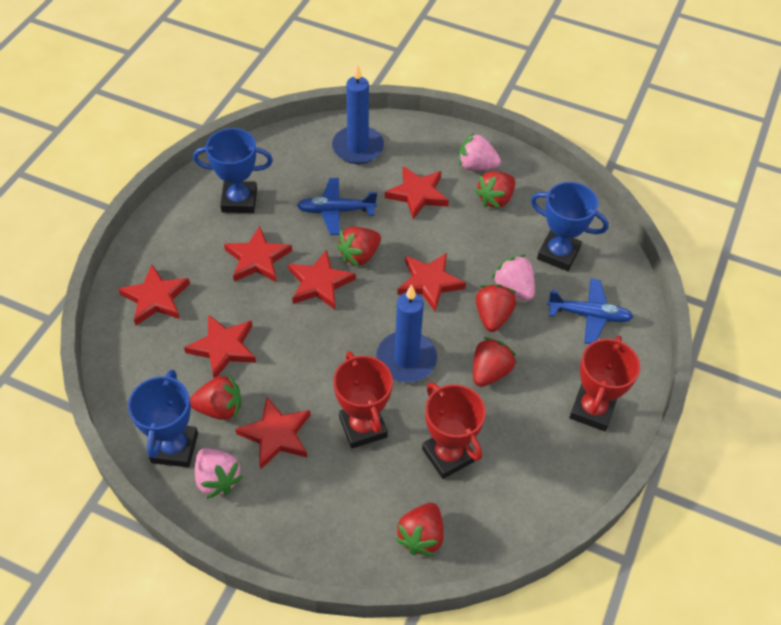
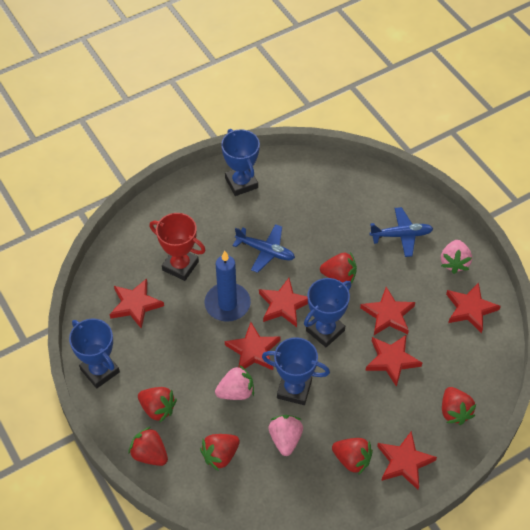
blue candle: 2 -> 1
blue trophy: 3 -> 4
red trophy: 3 -> 1

